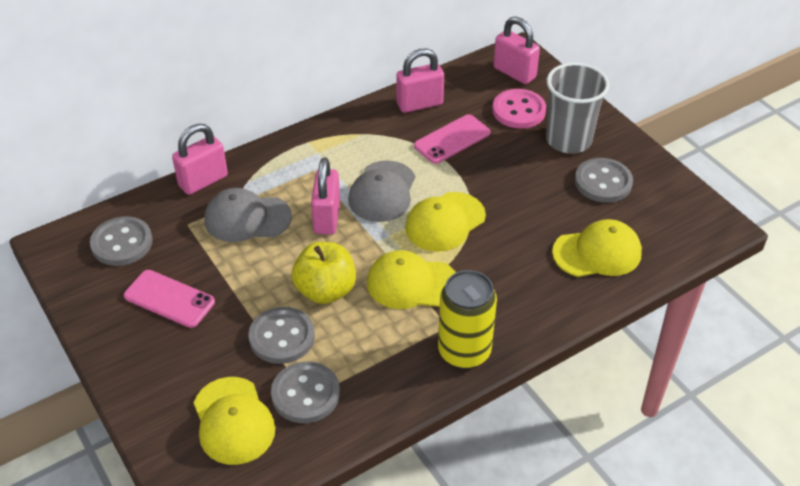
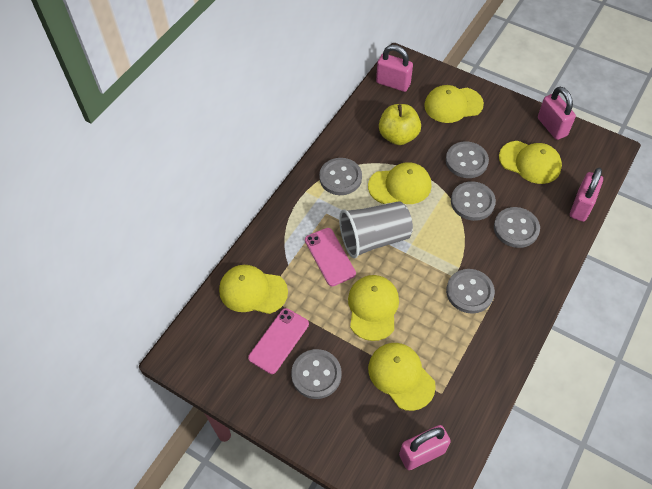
grey button: 4 -> 6
grey cap: 2 -> 0
pink button: 1 -> 0
yellow can: 1 -> 0
yellow cap: 4 -> 6

